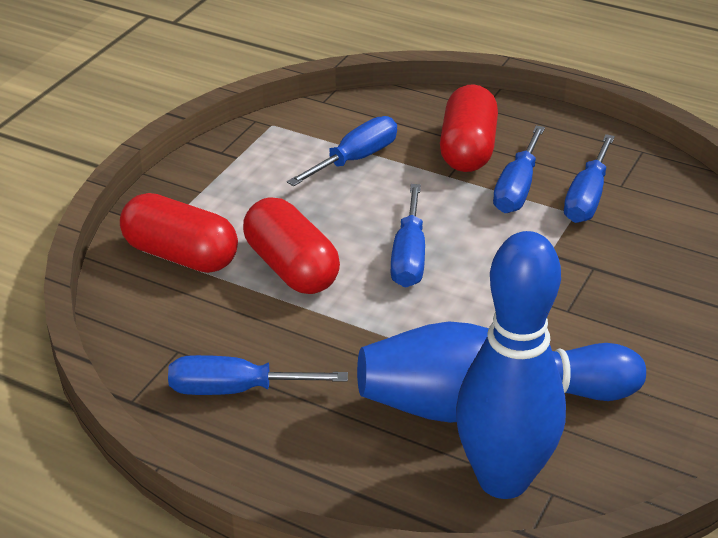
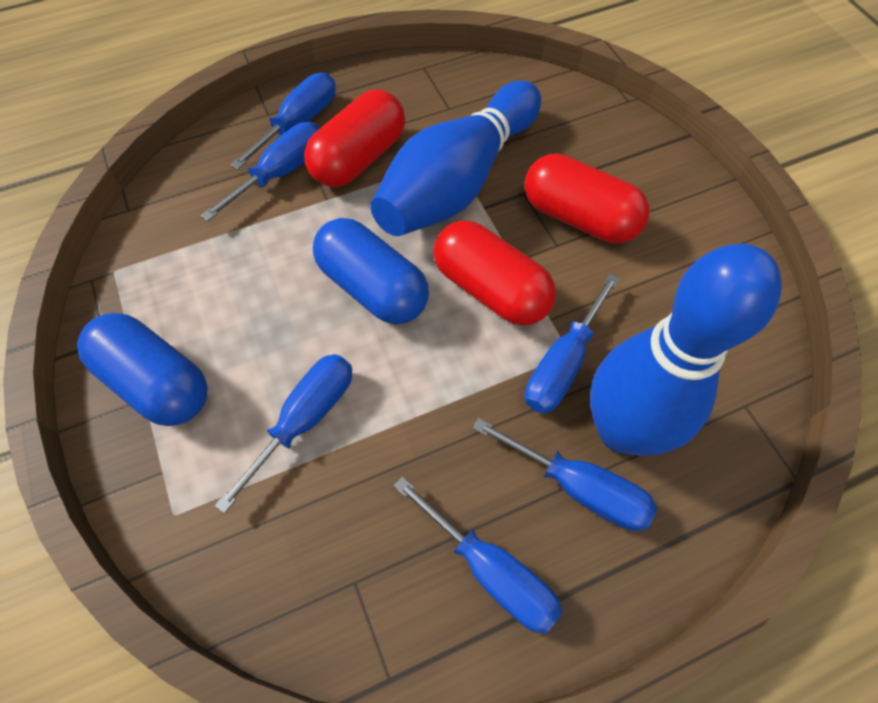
blue capsule: 0 -> 2
blue screwdriver: 5 -> 6

